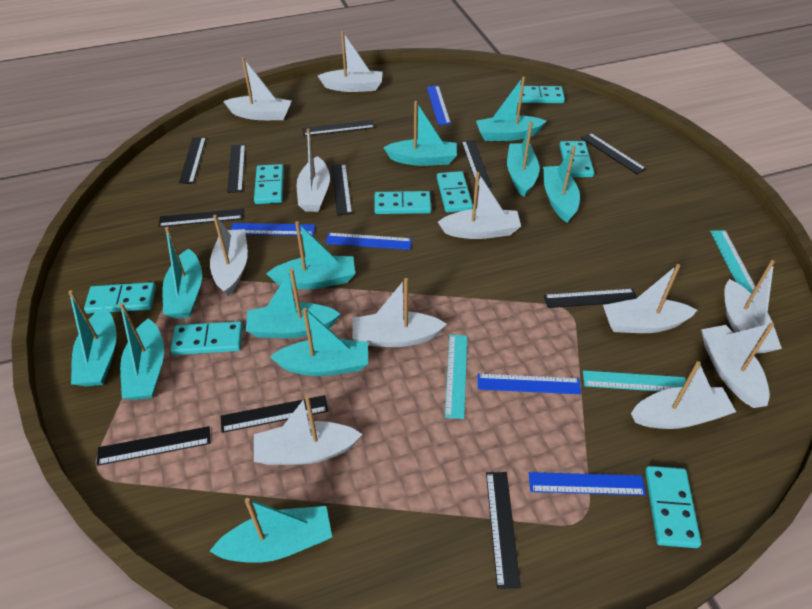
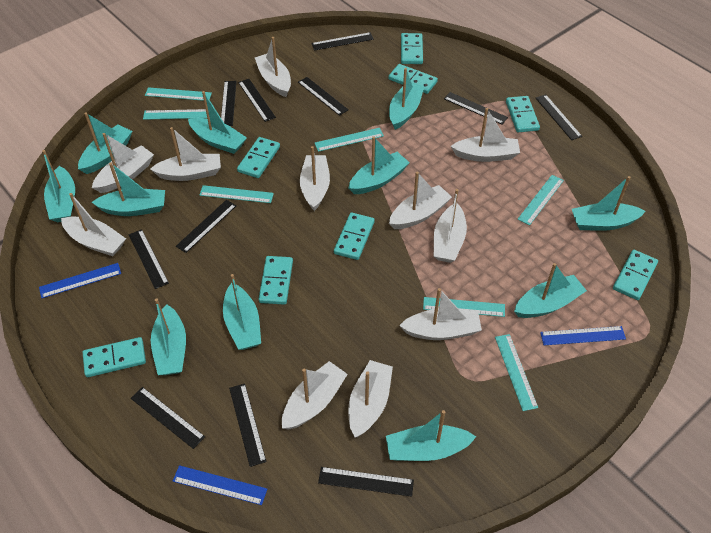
blue ruler: 5 -> 3
turquoise ruler: 3 -> 7

